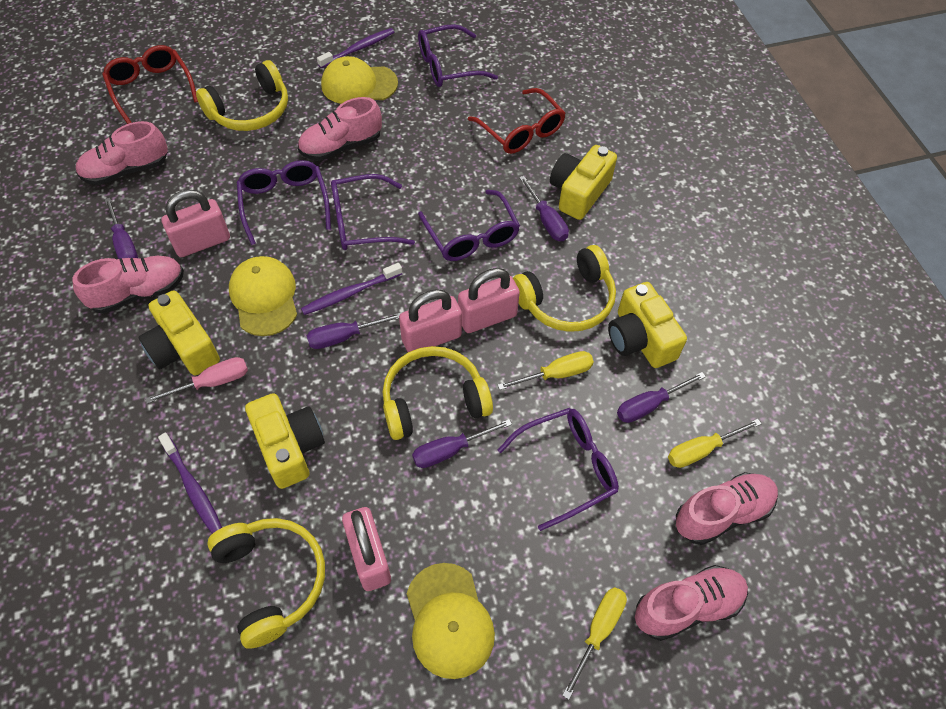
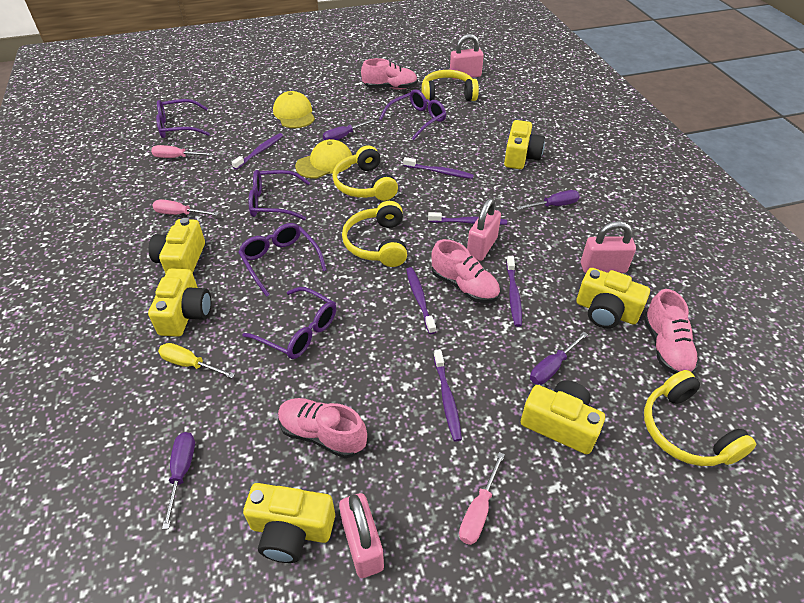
pink screwdriver: 1 -> 3
pink shoe: 5 -> 4
purple screwdriver: 5 -> 4
purple toothbrush: 3 -> 6
red glasses: 2 -> 0
yellow camera: 4 -> 6
yellow cap: 3 -> 2
yellow screwdriver: 3 -> 1

